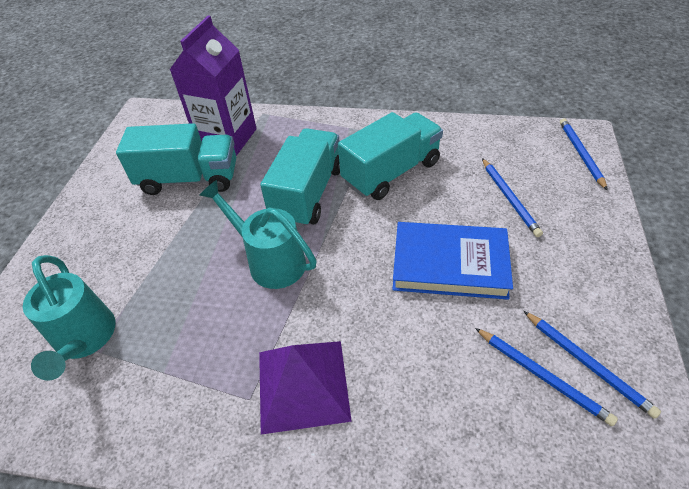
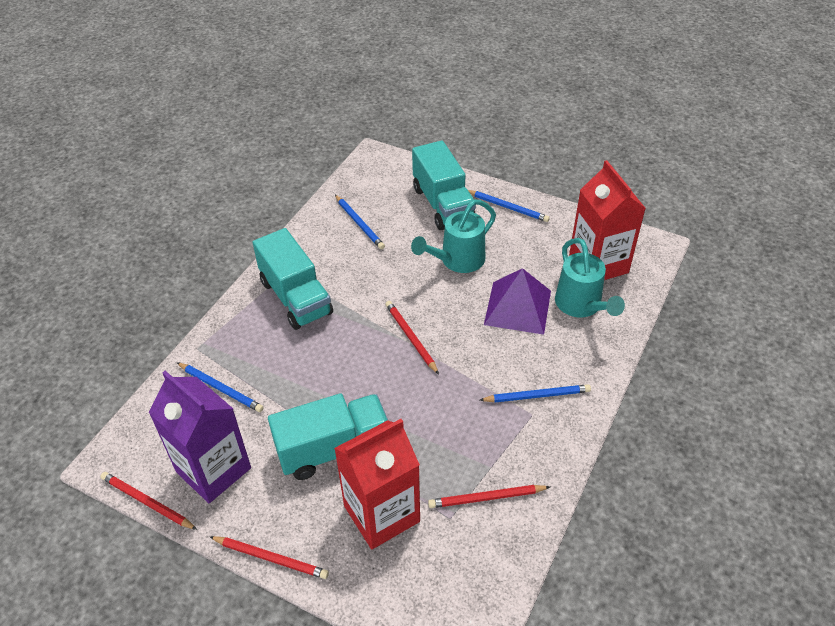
blue book: 1 -> 0
red carton: 0 -> 2
red pencil: 0 -> 4

